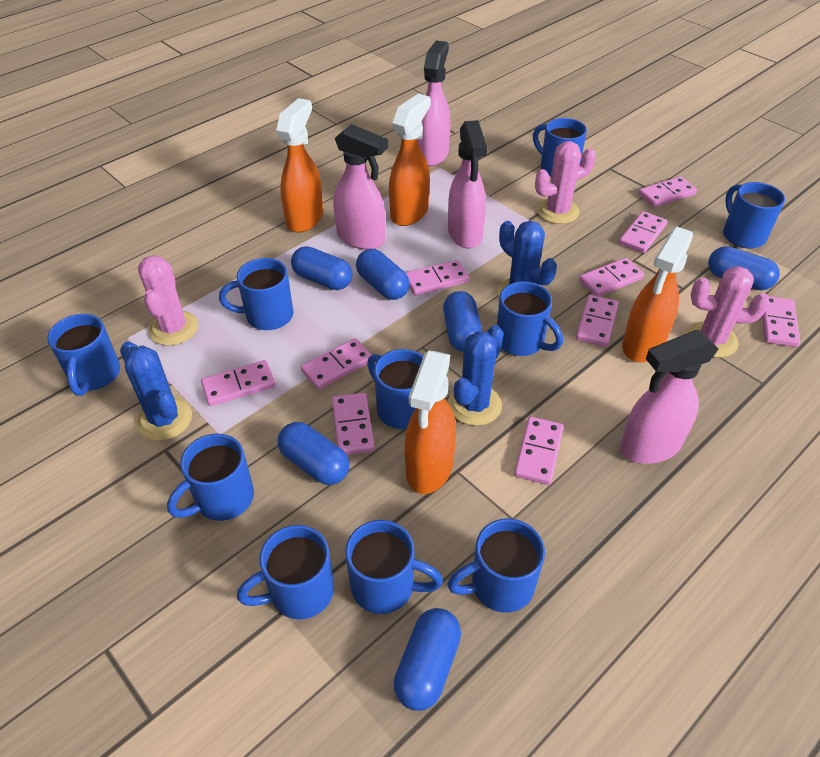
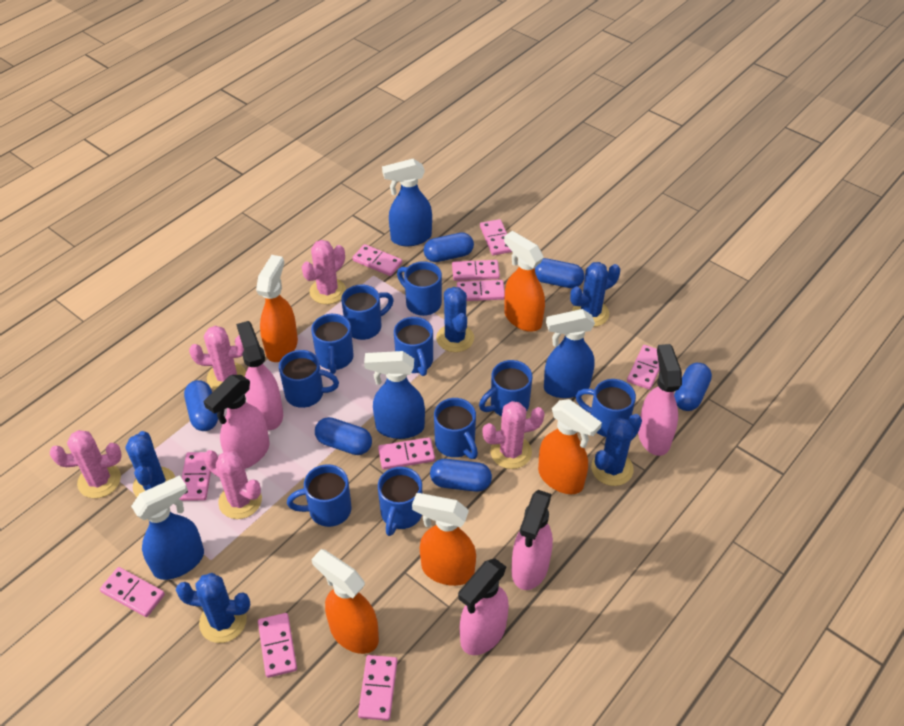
blue cactus: 3 -> 5
blue spray bottle: 0 -> 4
orange spray bottle: 4 -> 5
pink cactus: 3 -> 5
pink spray bottle: 4 -> 5

